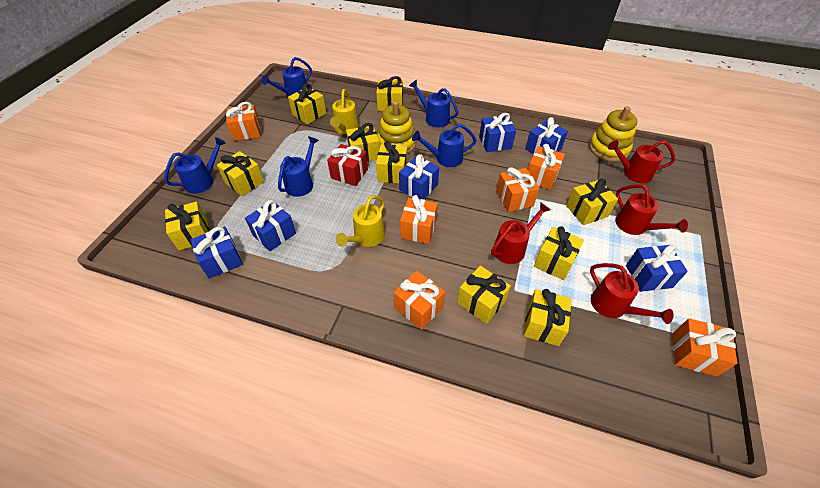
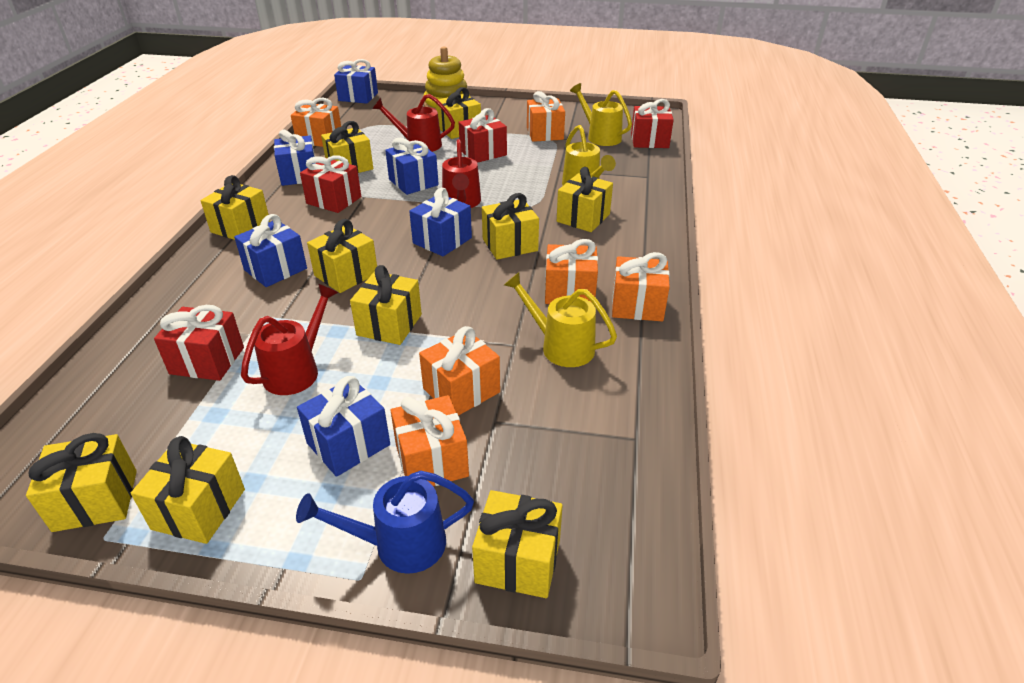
blue watering can: 5 -> 1
red gift: 1 -> 4
red watering can: 4 -> 3
yellow stacking toy: 2 -> 1
yellow watering can: 2 -> 3

